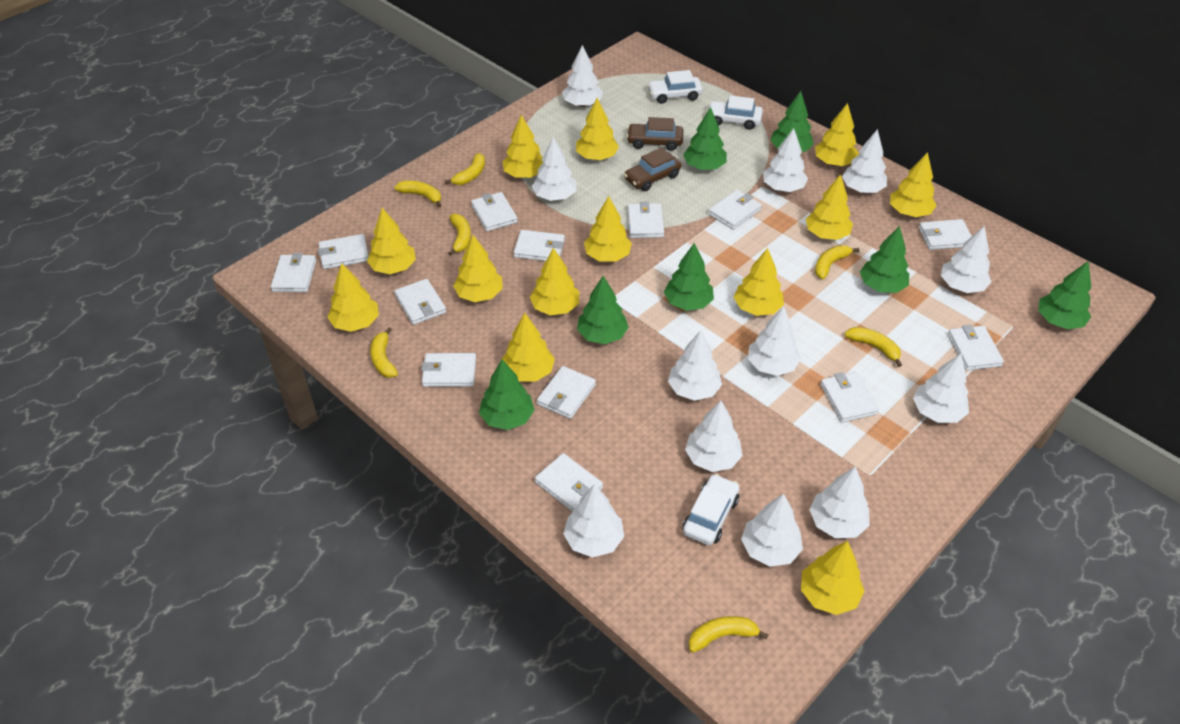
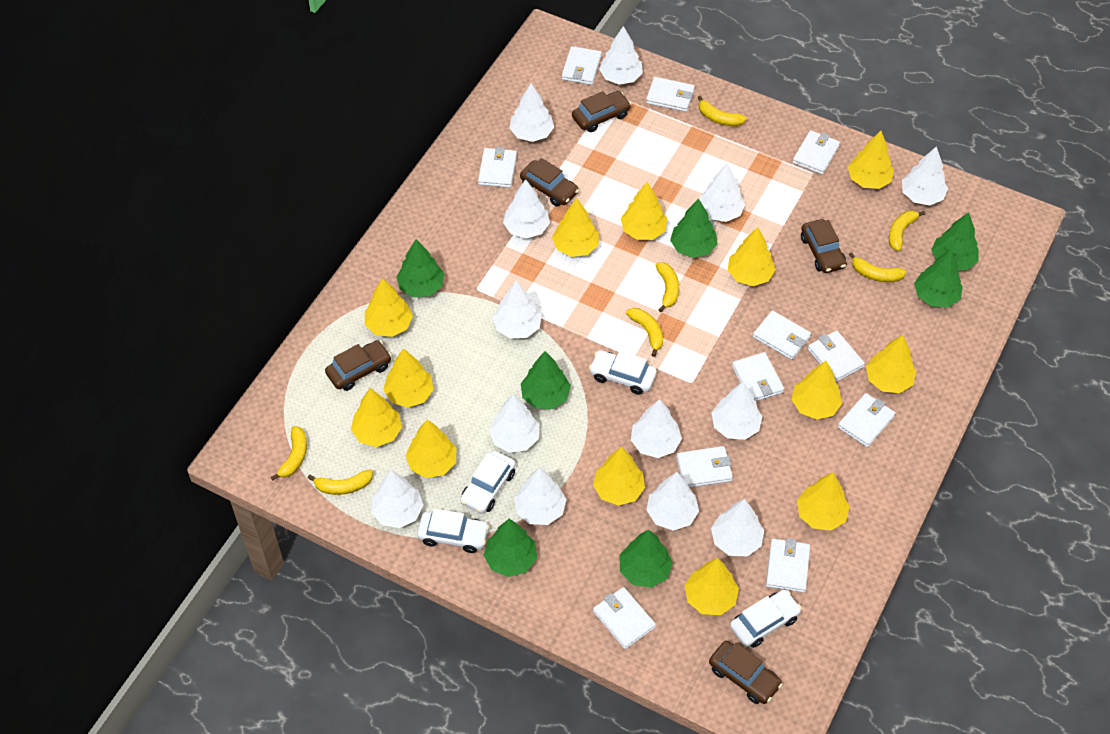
brown car: 2 -> 5
white car: 3 -> 4
white tree: 12 -> 13
white wallet: 13 -> 11

